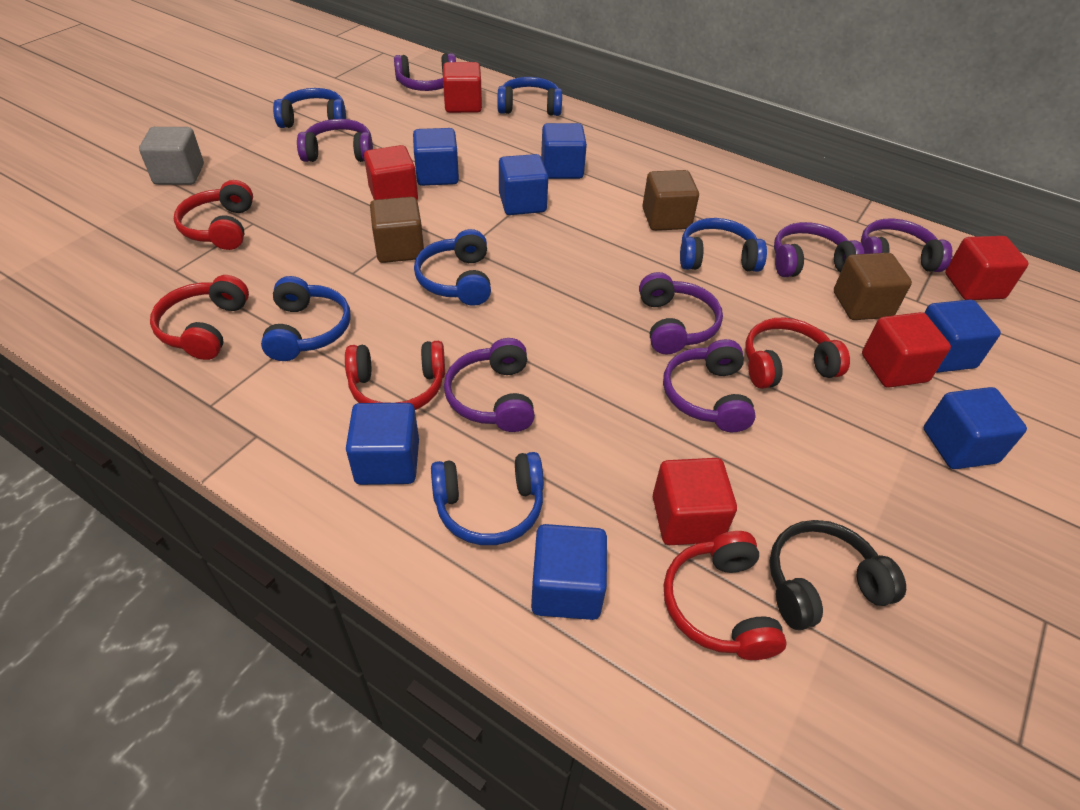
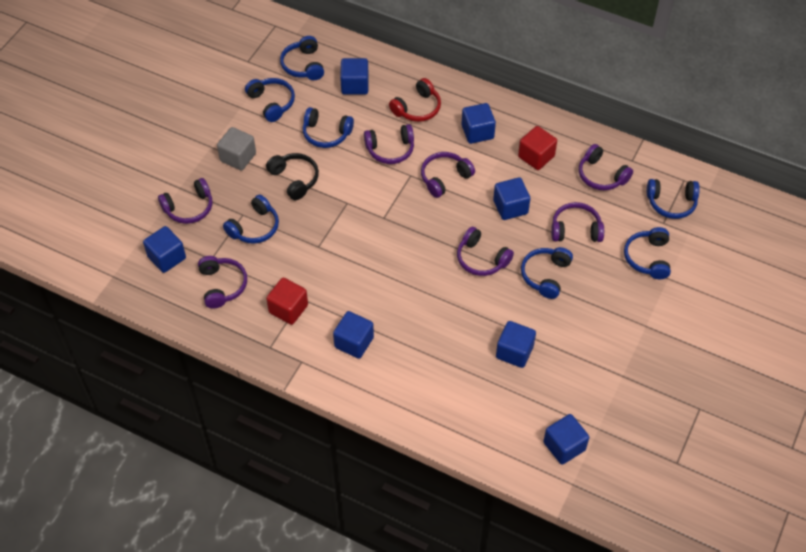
blue headphones: 6 -> 7
brown cube: 3 -> 0
red cube: 5 -> 2
red headphones: 5 -> 1

